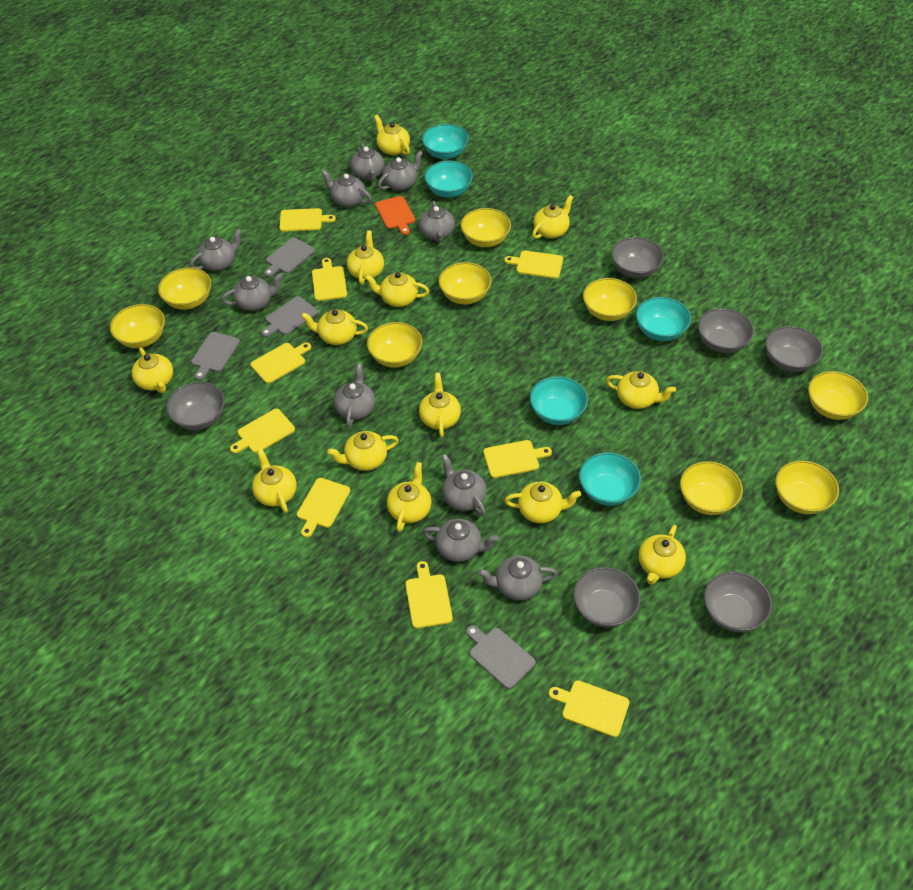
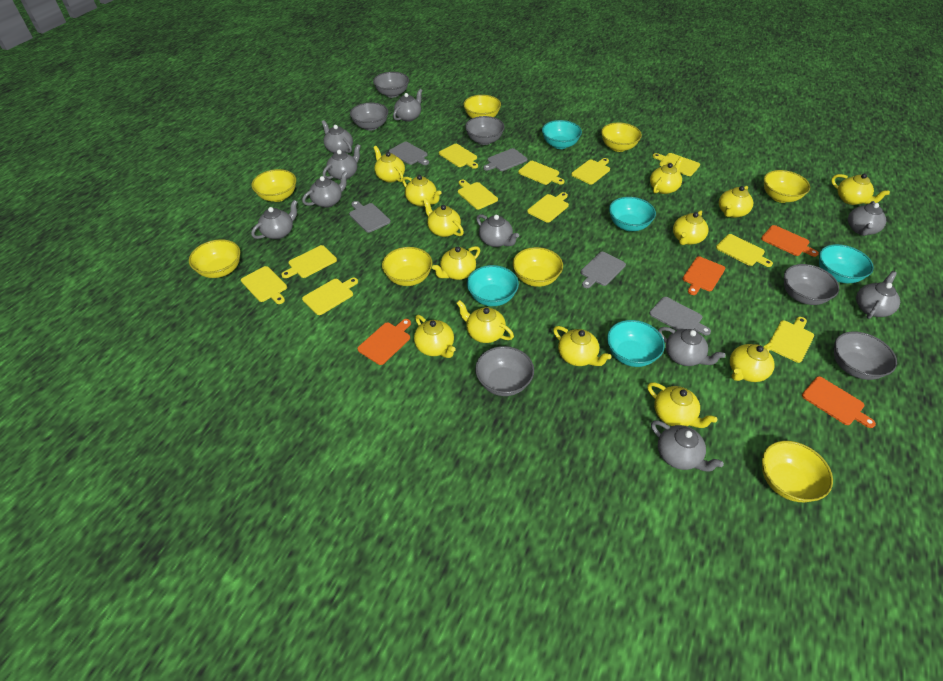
grey cutting board: 4 -> 5
orange cutting board: 1 -> 4
yellow bowl: 9 -> 8
yellow cutting board: 9 -> 11

